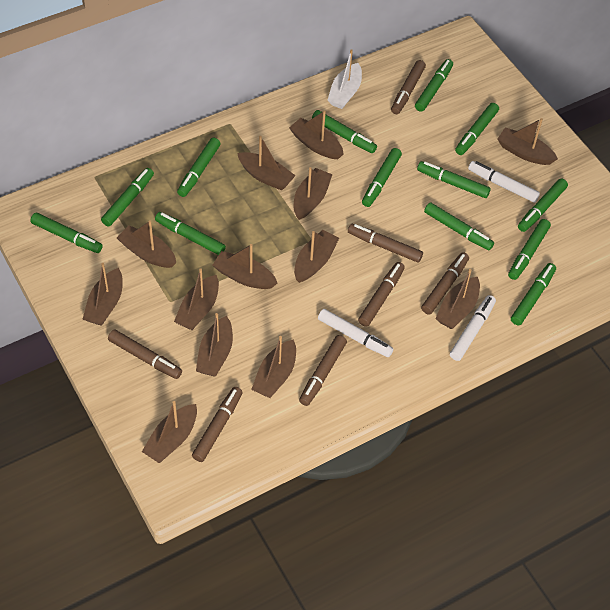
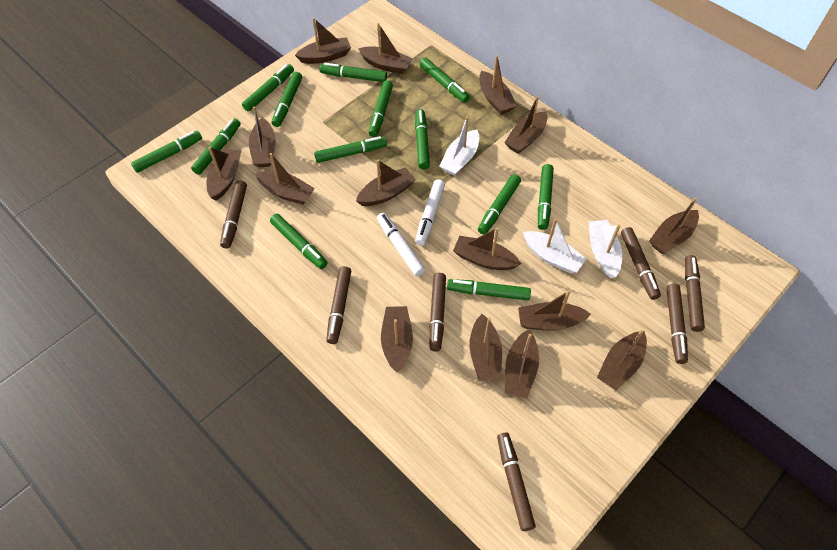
brown boat: 13 -> 15
white boat: 1 -> 3
white marker: 3 -> 2

